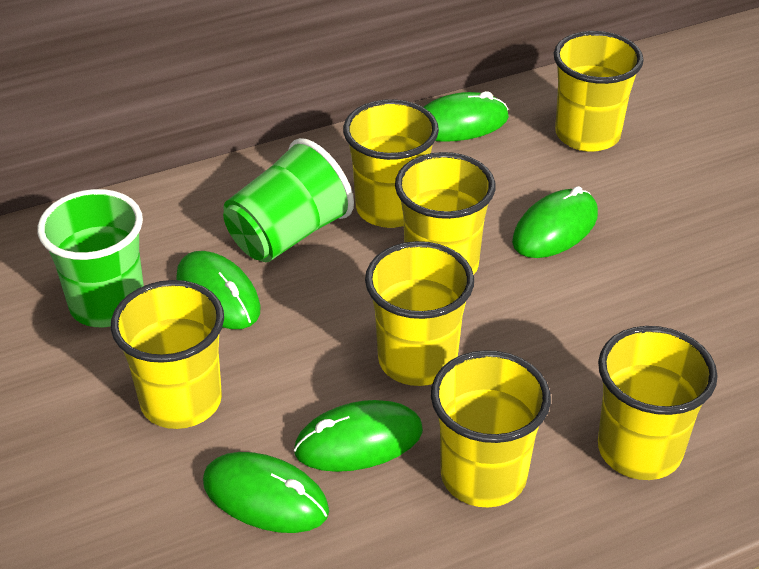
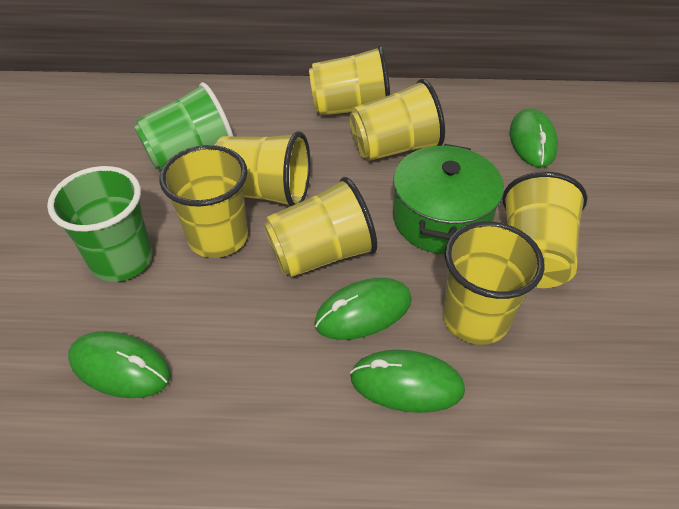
green mouse: 5 -> 4
green pot: 0 -> 1

